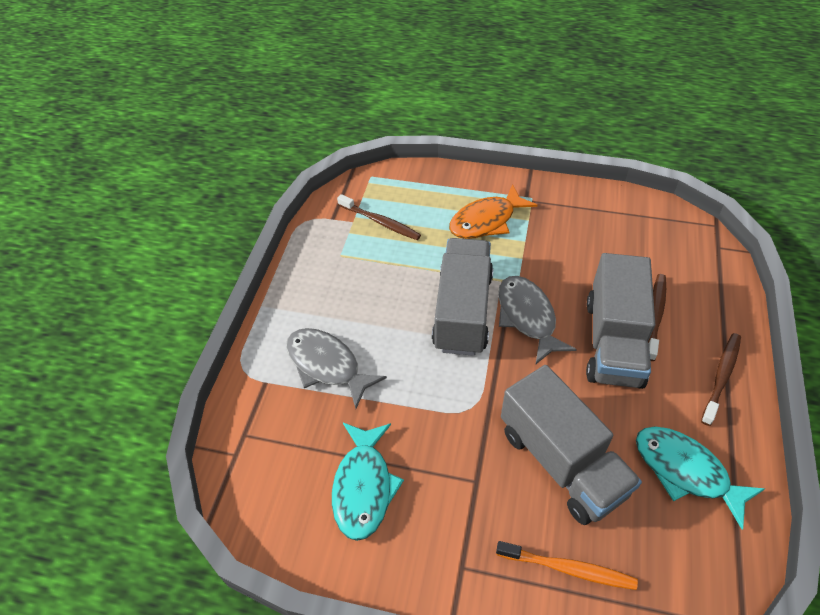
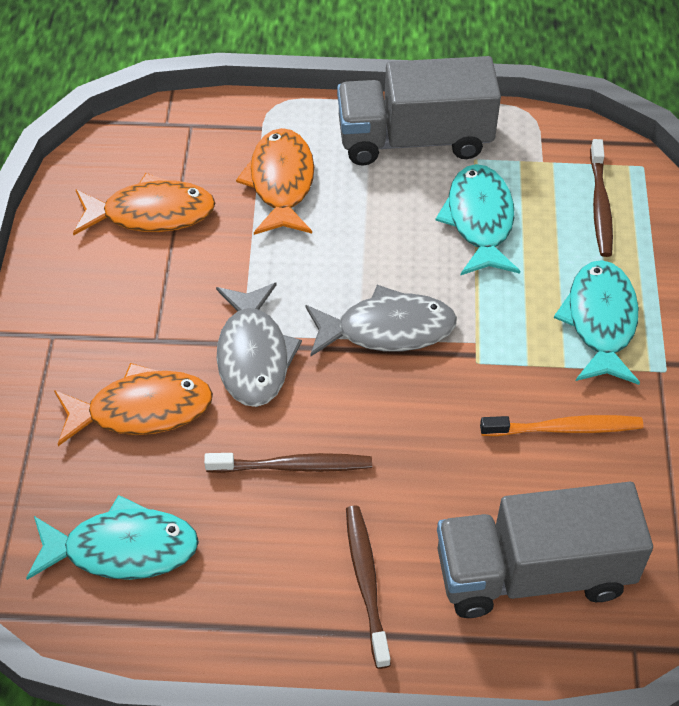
grey truck: 3 -> 2
orange fish: 1 -> 3
turquoise fish: 2 -> 3

